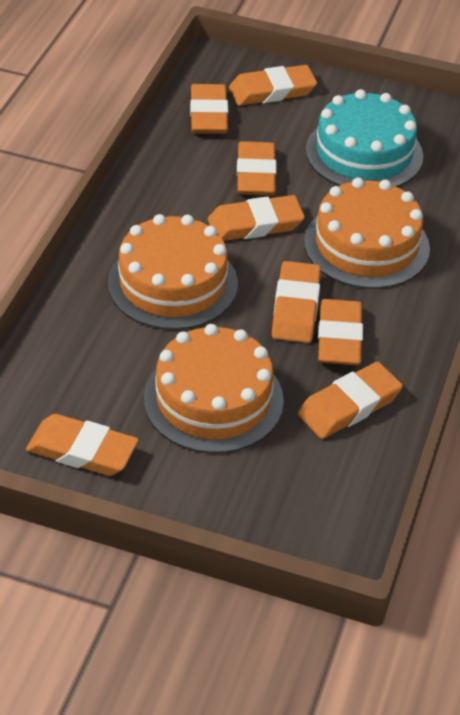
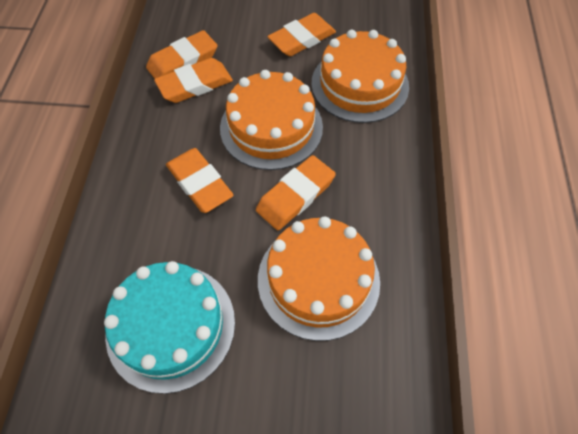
orange eraser: 8 -> 5

